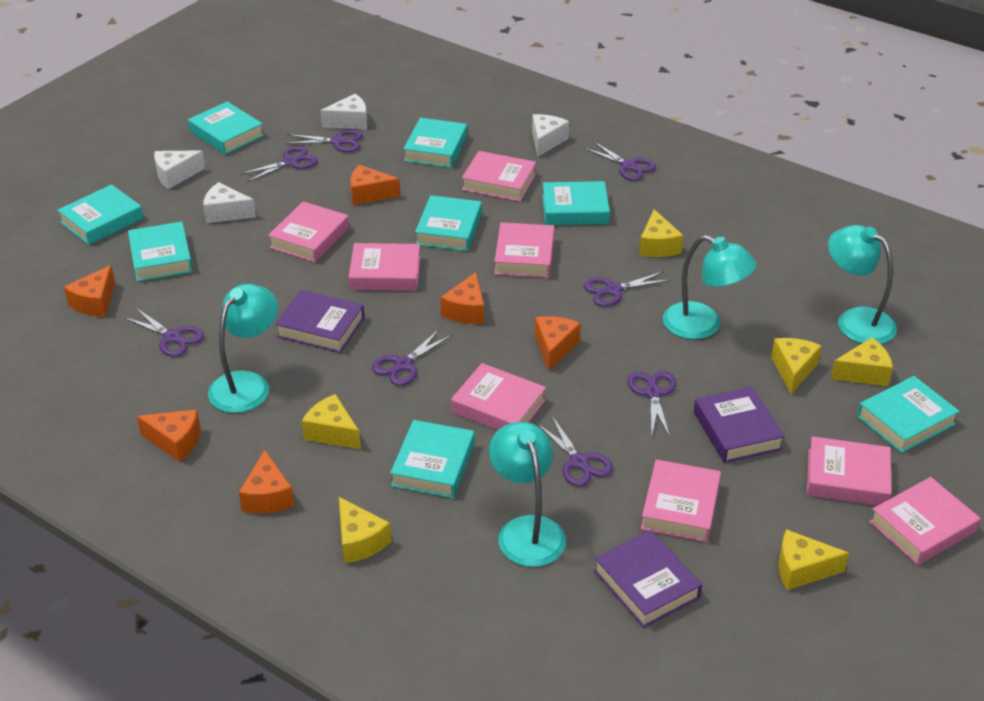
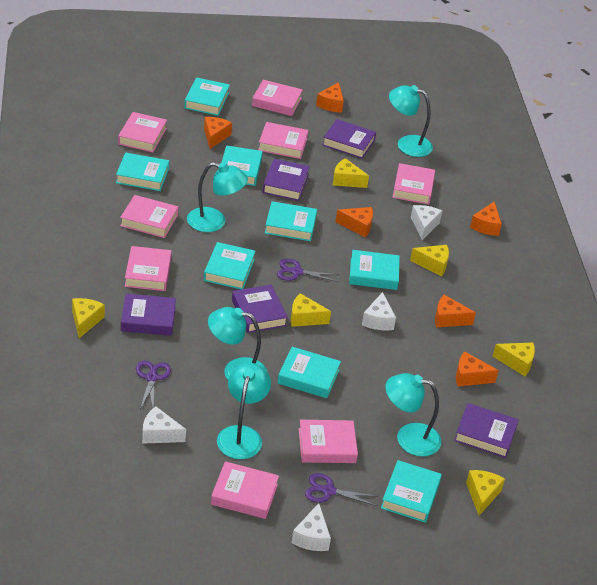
purple book: 3 -> 5
purple scissors: 8 -> 3
turquoise lamp: 4 -> 5

